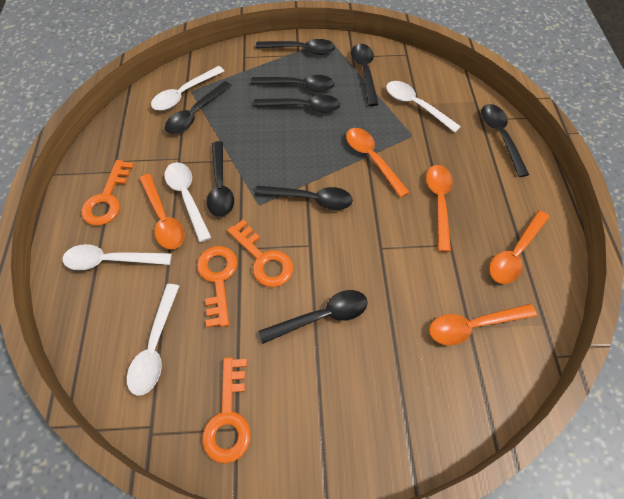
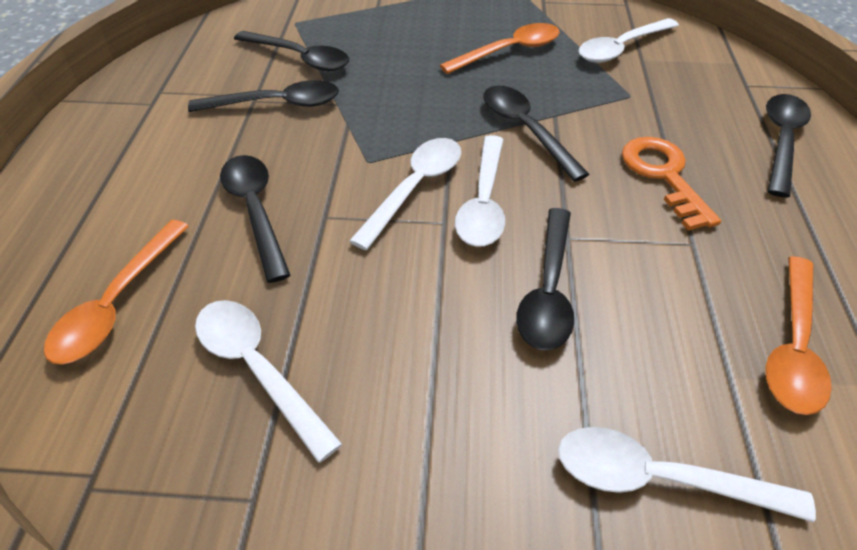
black spoon: 9 -> 6
orange key: 4 -> 1
orange spoon: 5 -> 3

